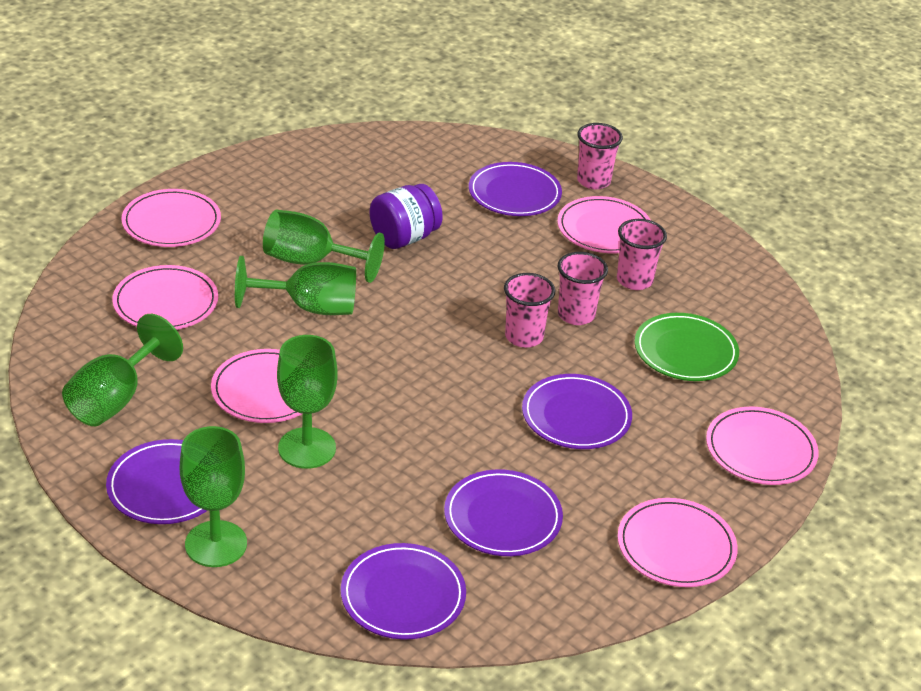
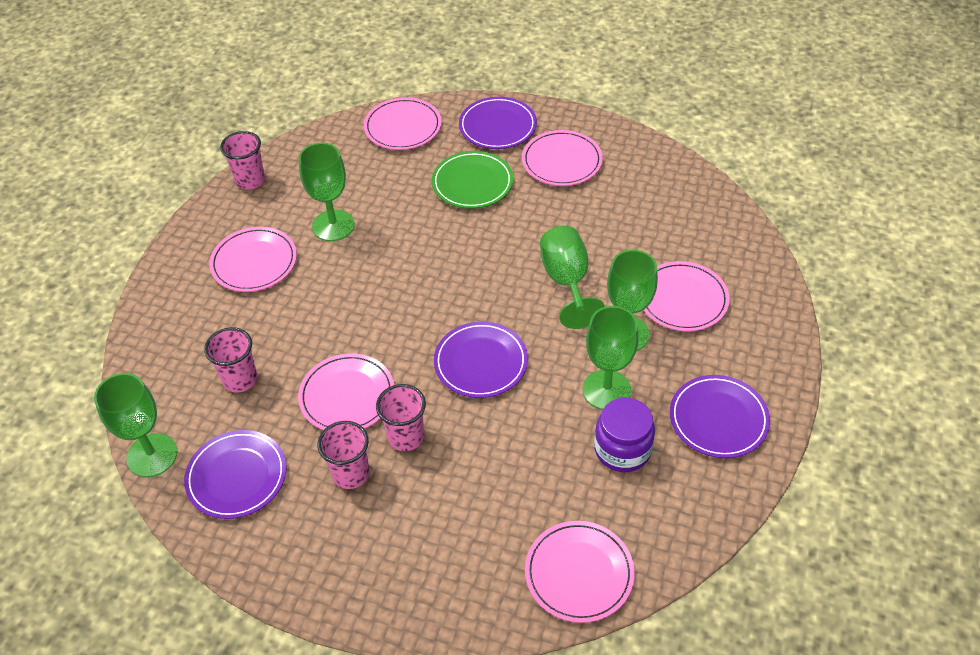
purple plate: 5 -> 4

